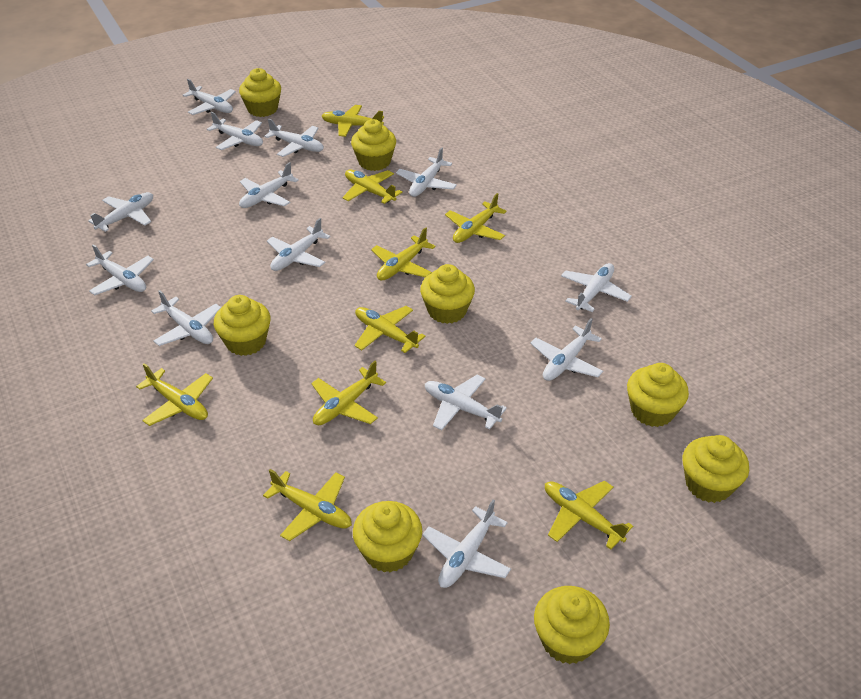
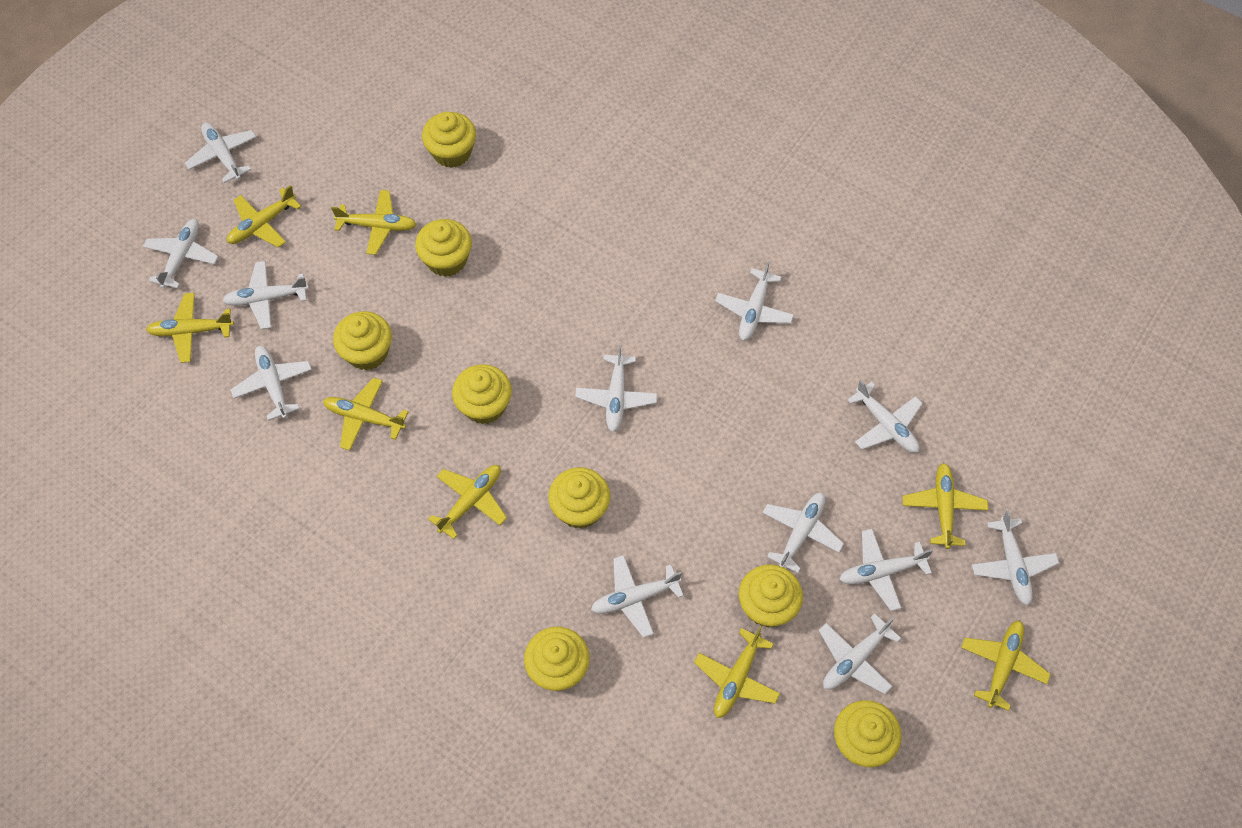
white plane: 13 -> 12
yellow plane: 9 -> 8

